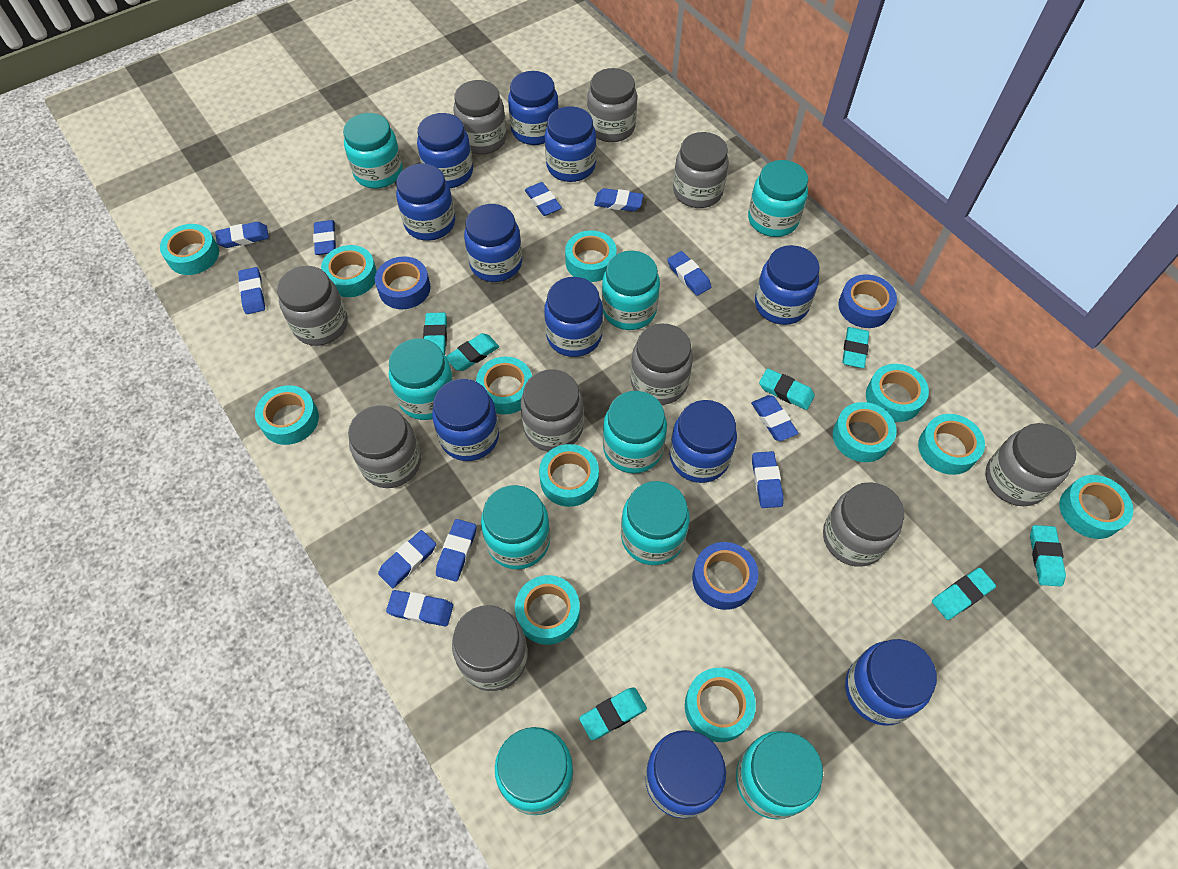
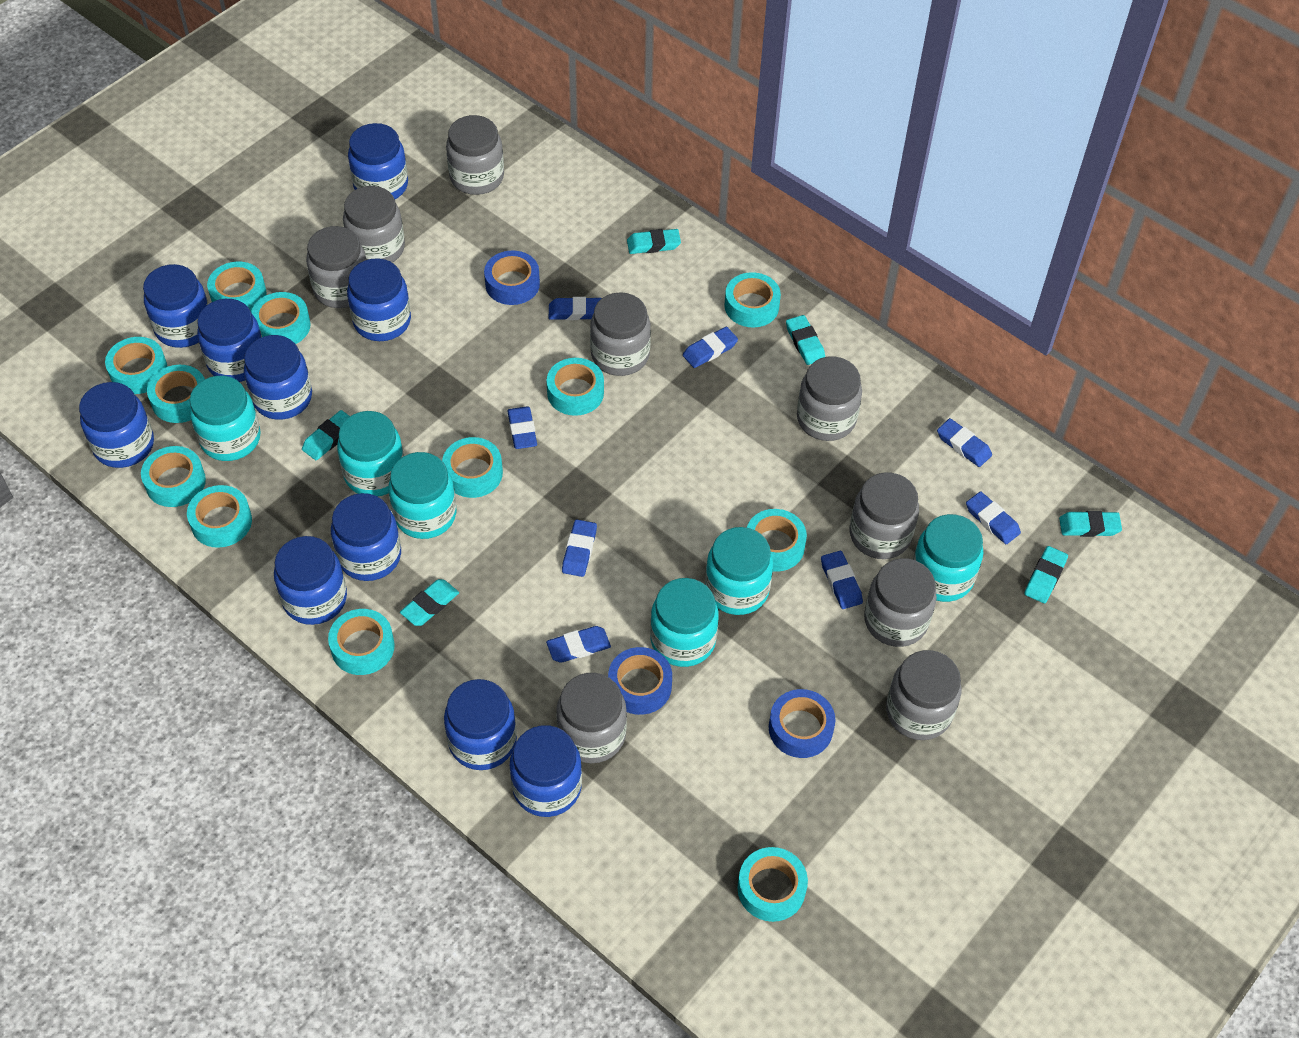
blue eraser: 11 -> 8
blue jar: 11 -> 10
grey jar: 10 -> 9
turquoise eraser: 7 -> 6
turquoise jar: 9 -> 6

